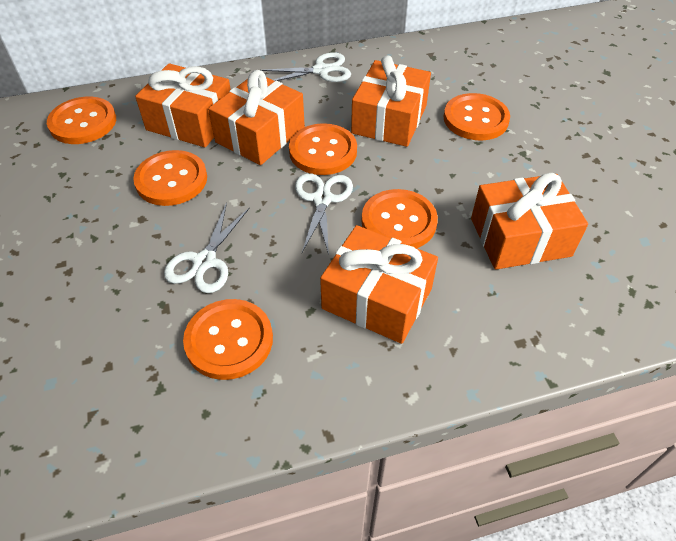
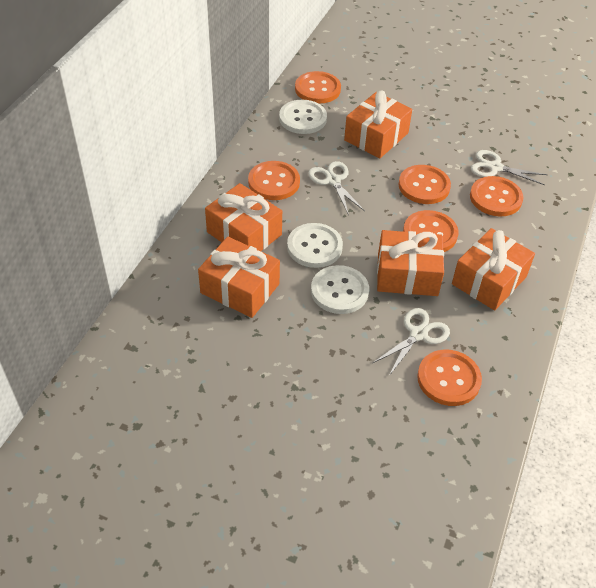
white button: 0 -> 3

